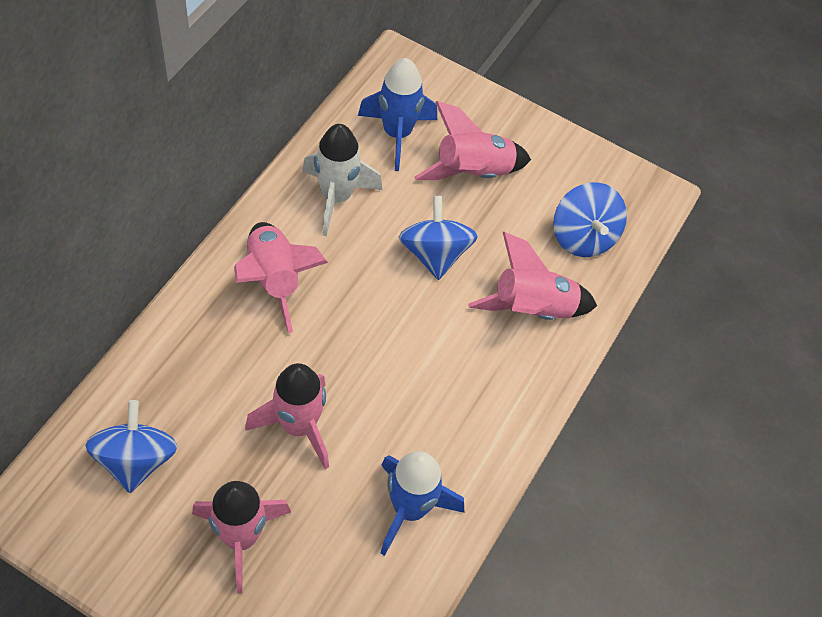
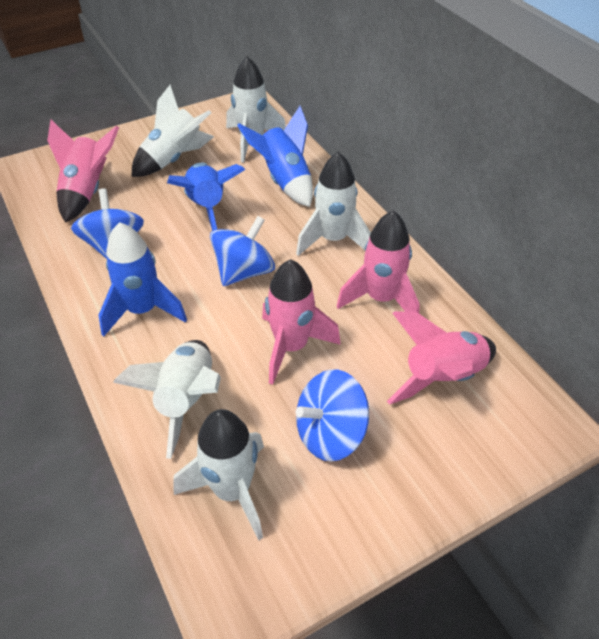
blue rocket: 2 -> 3
pink rocket: 5 -> 4
white rocket: 1 -> 5

